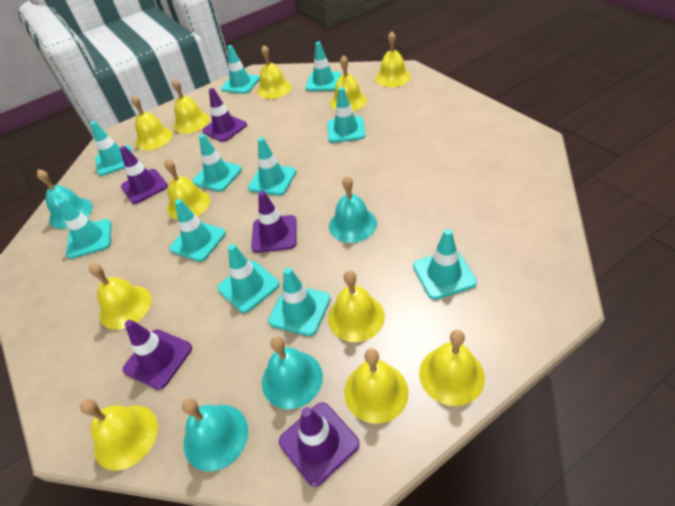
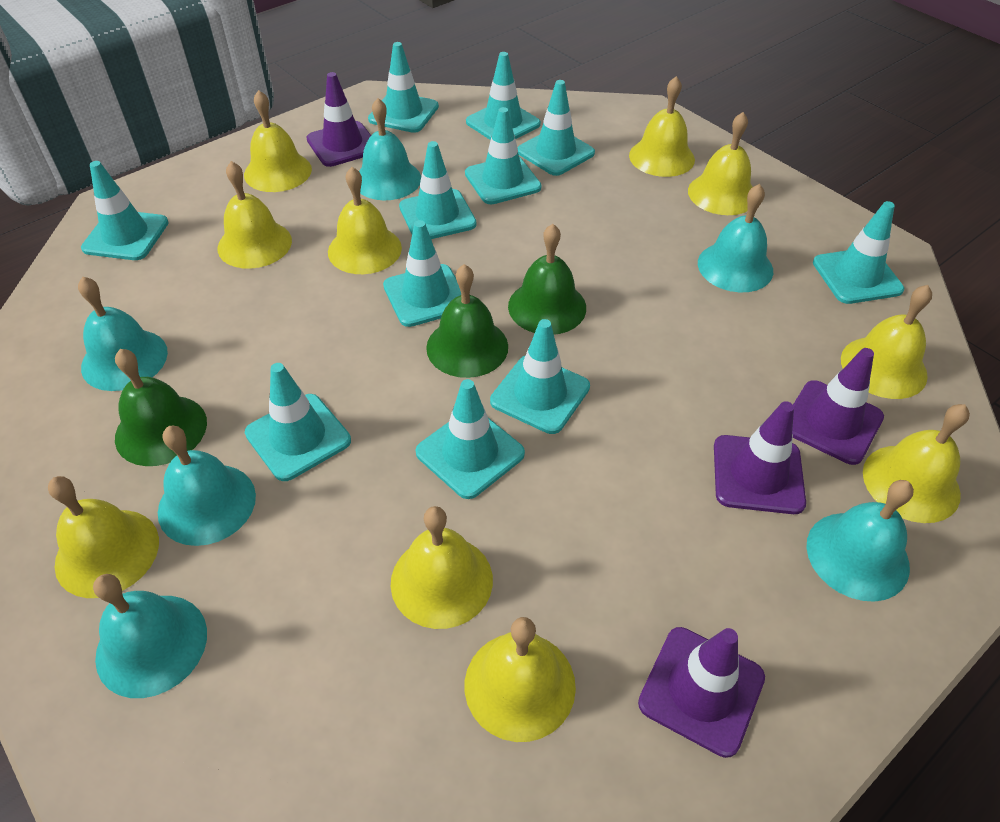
green bell: 0 -> 3
purple traffic cone: 5 -> 4
turquoise bell: 4 -> 6
yellow bell: 11 -> 10

